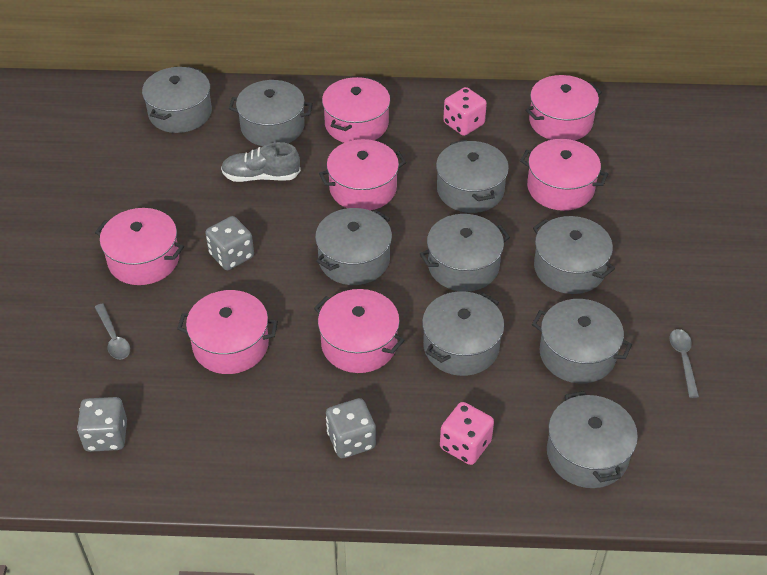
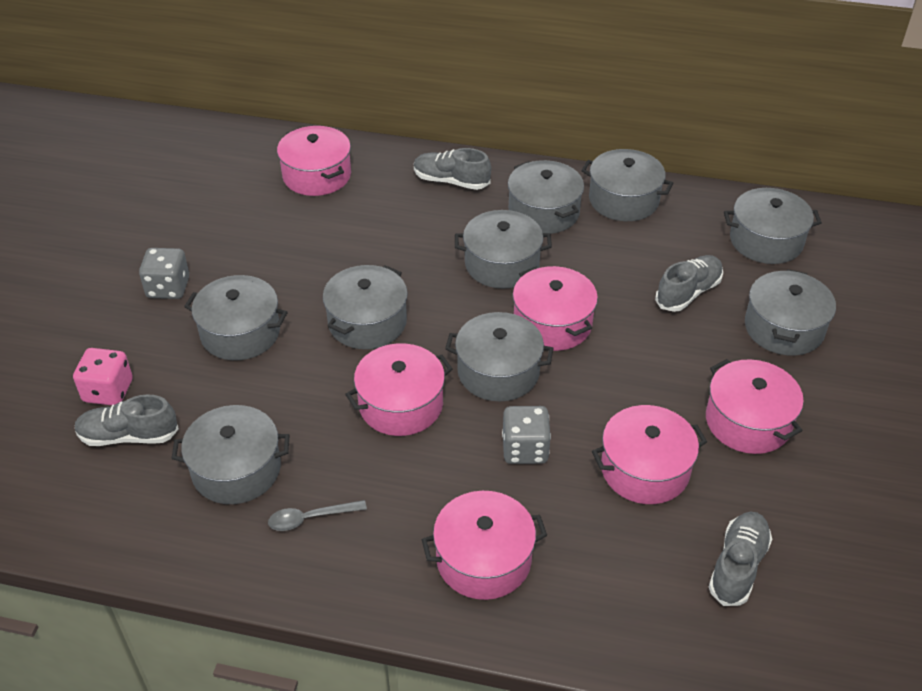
grey dice: 3 -> 2
grey shoe: 1 -> 4
grey spoon: 2 -> 1
pink dice: 2 -> 1
pink pot: 7 -> 6

